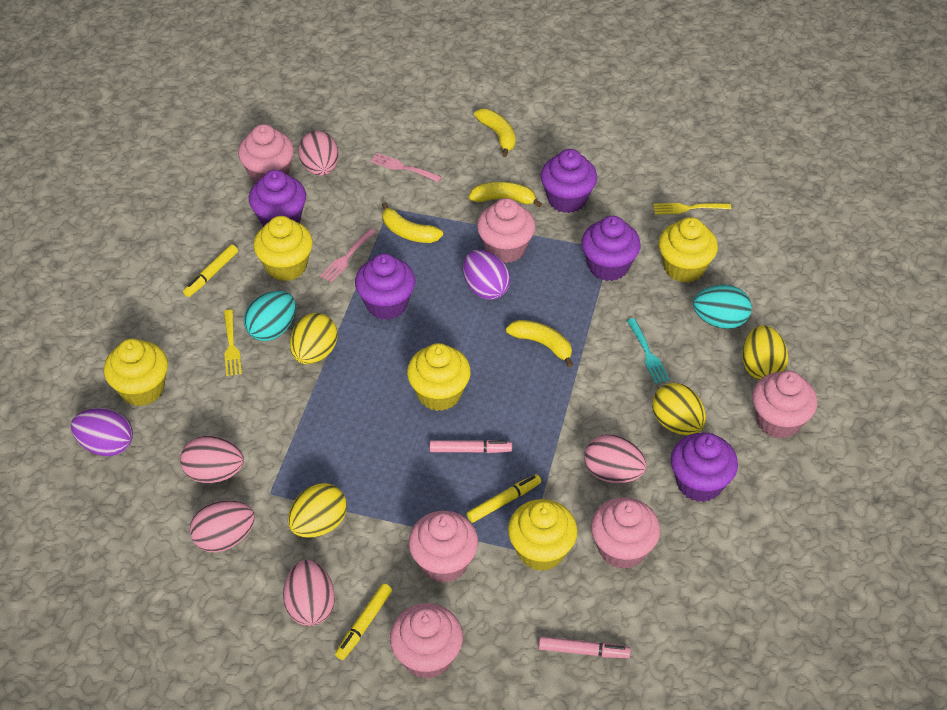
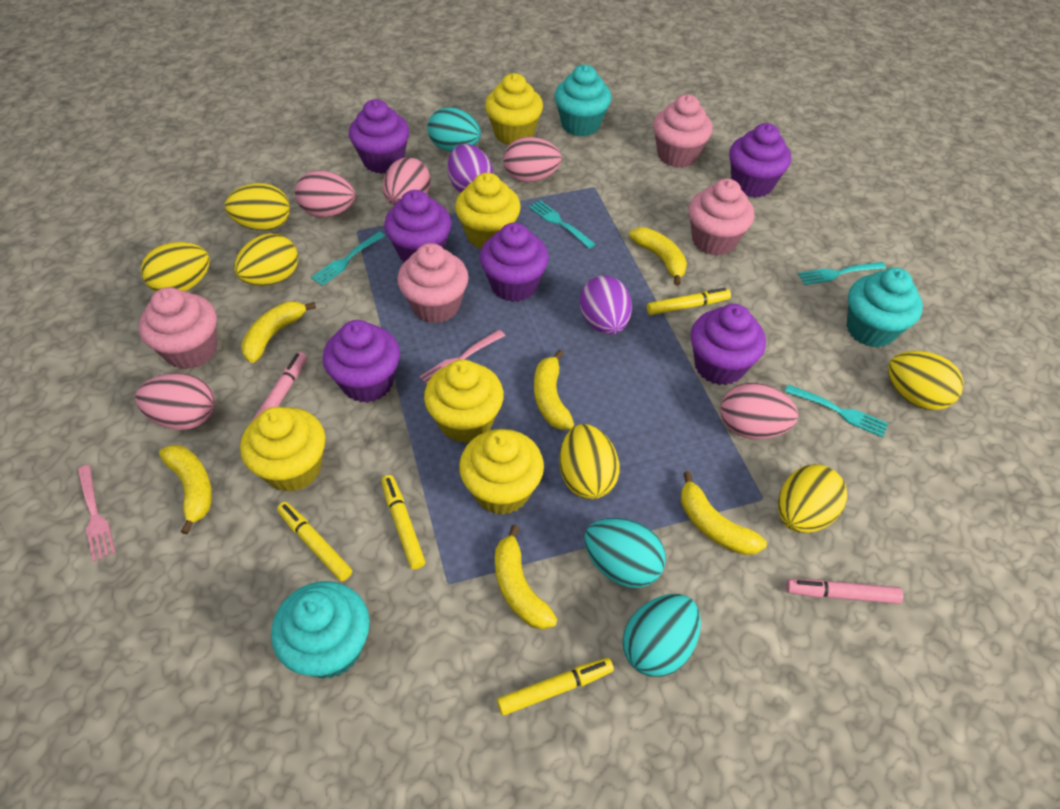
pink cupcake: 6 -> 4
purple cupcake: 5 -> 6
turquoise cupcake: 0 -> 3
turquoise egg: 2 -> 3
turquoise fork: 1 -> 4
yellow banana: 4 -> 6
yellow egg: 4 -> 6
yellow fork: 2 -> 0
yellow marker: 3 -> 4

